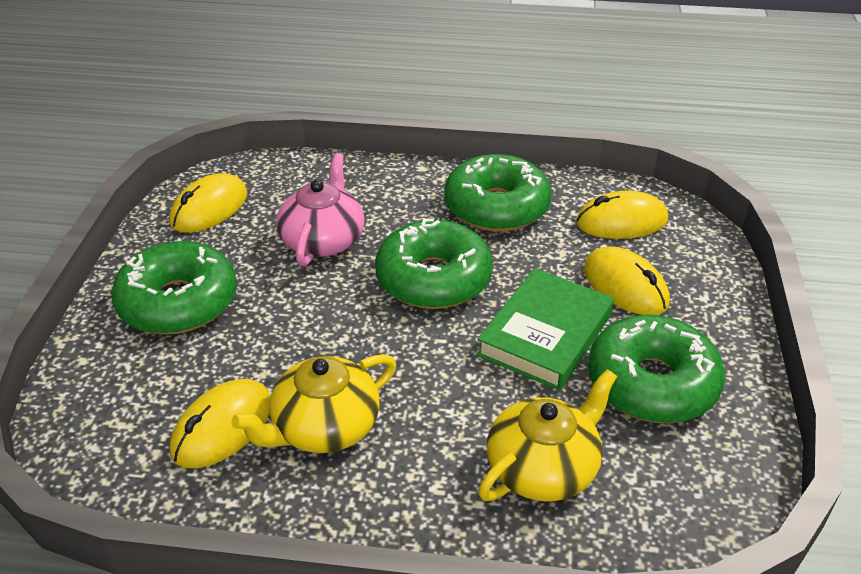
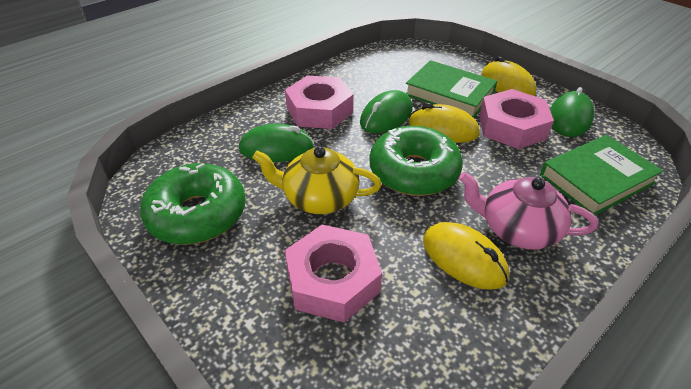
green book: 1 -> 2
green donut: 4 -> 2
green mouse: 0 -> 3
pink nut: 0 -> 3
yellow mouse: 4 -> 3
yellow teapot: 2 -> 1

